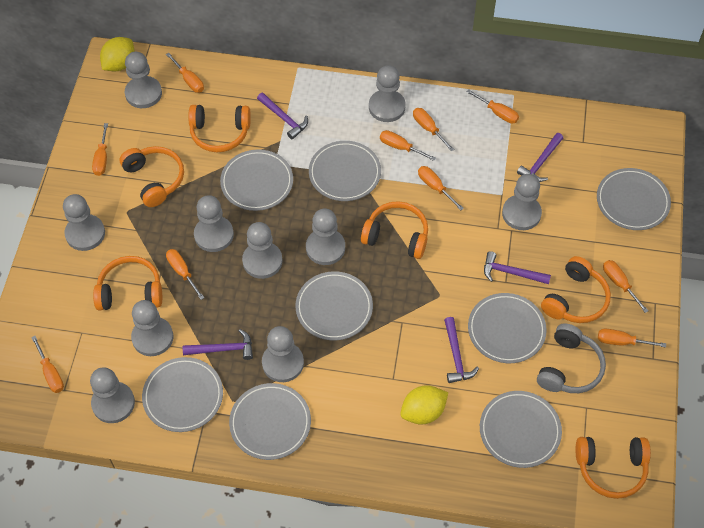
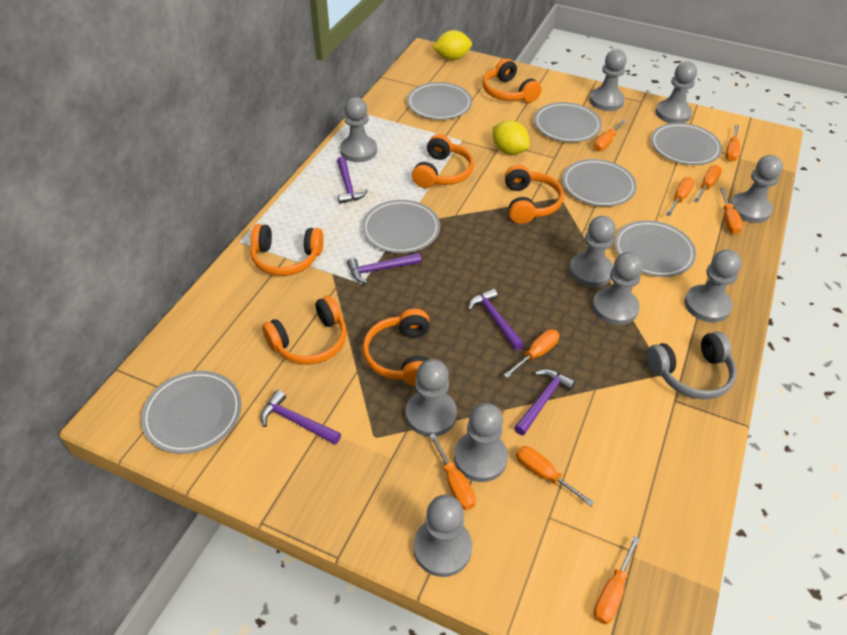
grey plate: 8 -> 7
orange screwdriver: 10 -> 9

